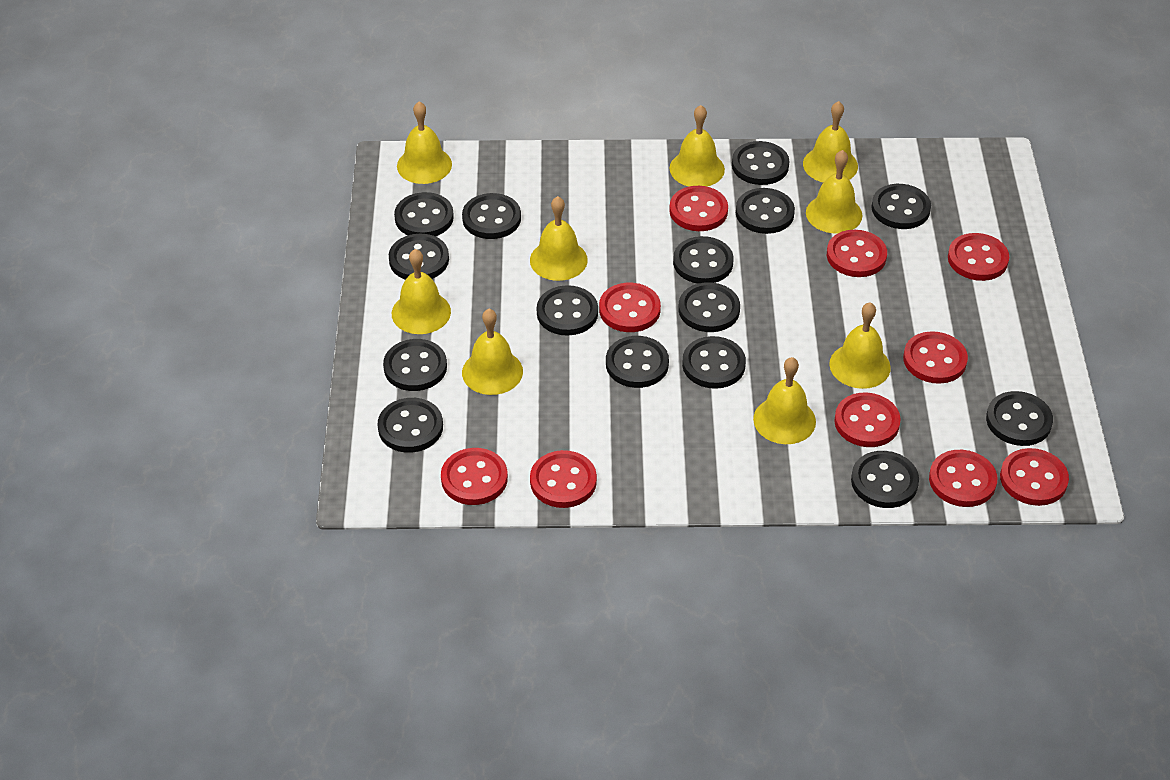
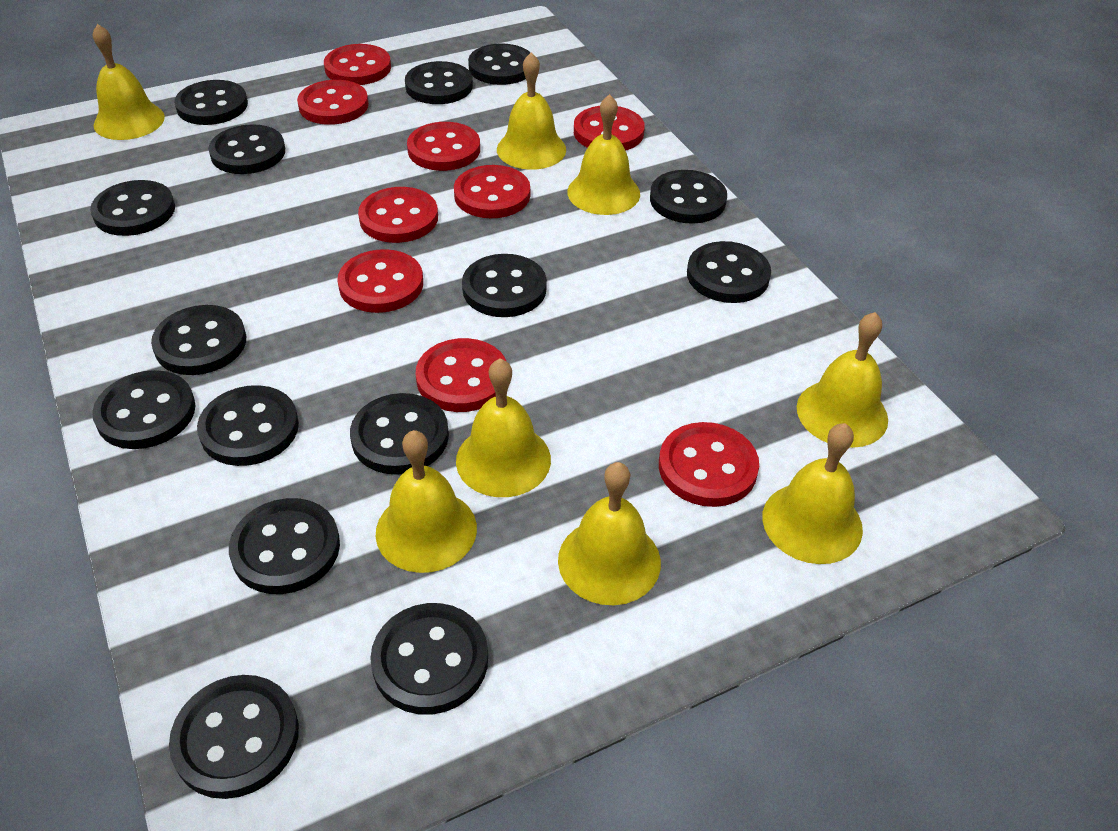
red button: 10 -> 9
yellow bell: 9 -> 8

